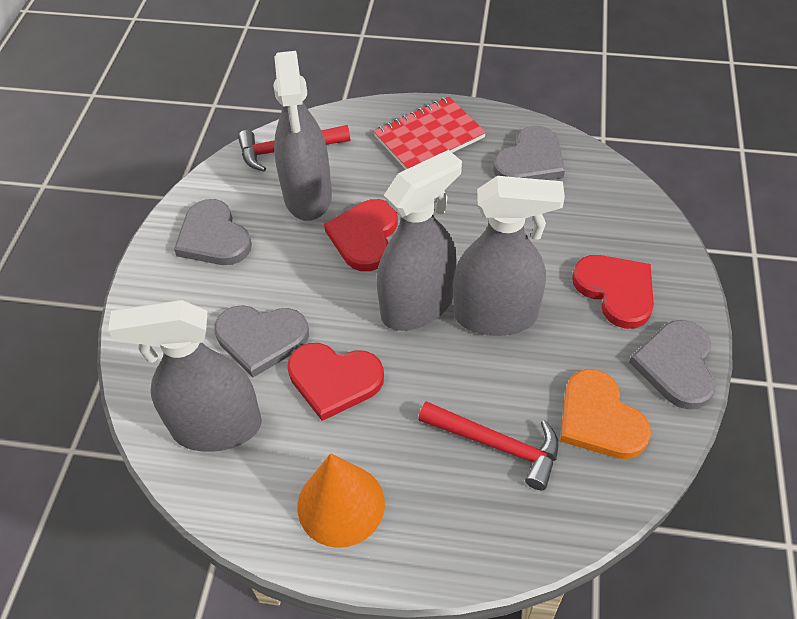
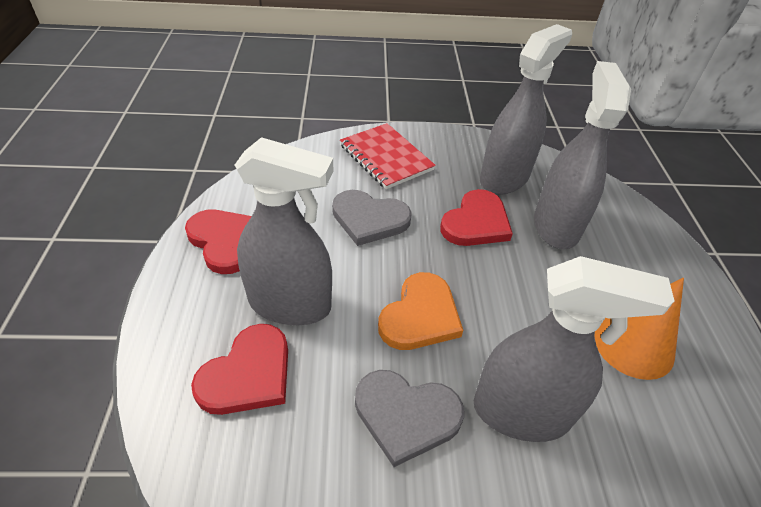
grey heart: 4 -> 2
red hammer: 2 -> 0

